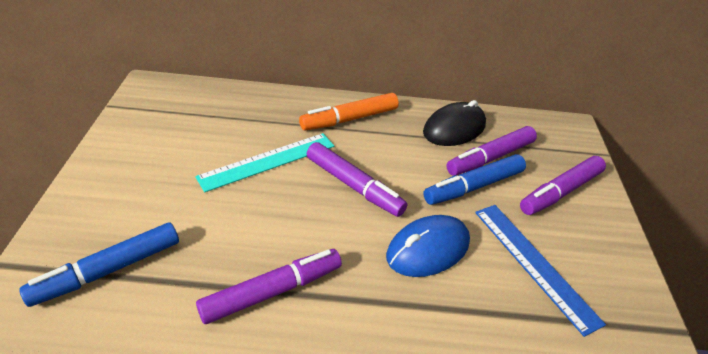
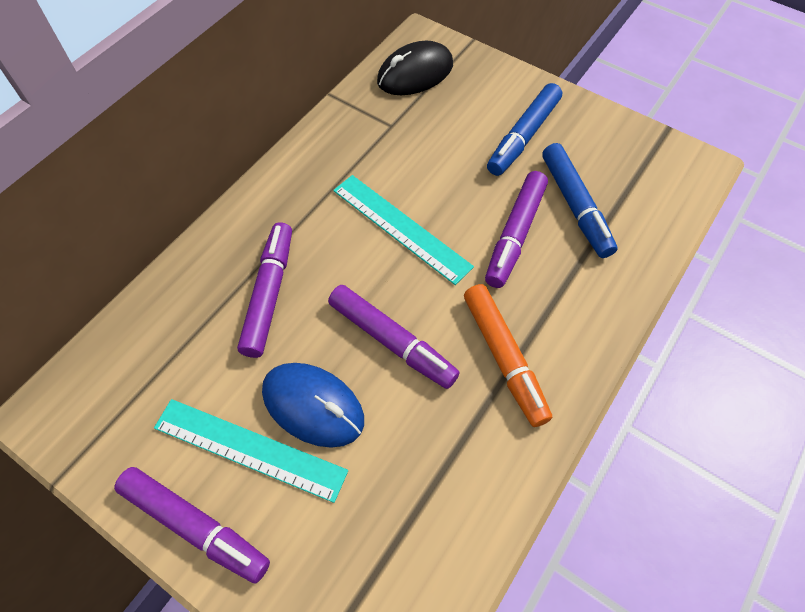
blue ruler: 1 -> 0
turquoise ruler: 1 -> 2

